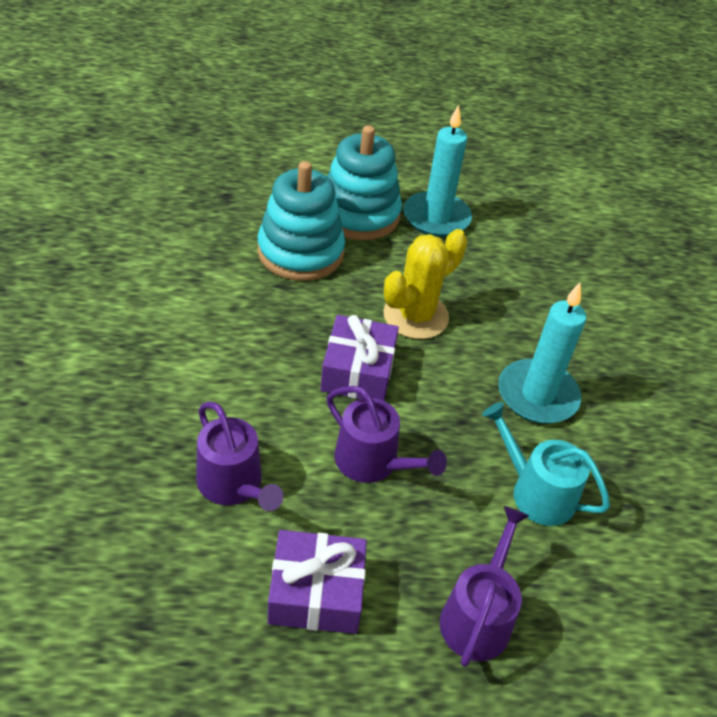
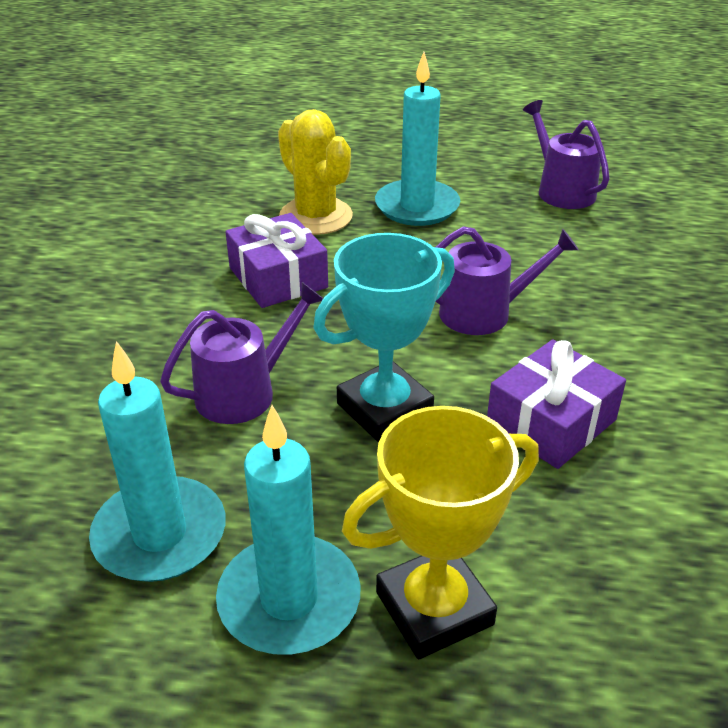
turquoise candle: 2 -> 3
turquoise stacking toy: 2 -> 0
turquoise trophy: 0 -> 1
turquoise watering can: 1 -> 0
yellow trophy: 0 -> 1

